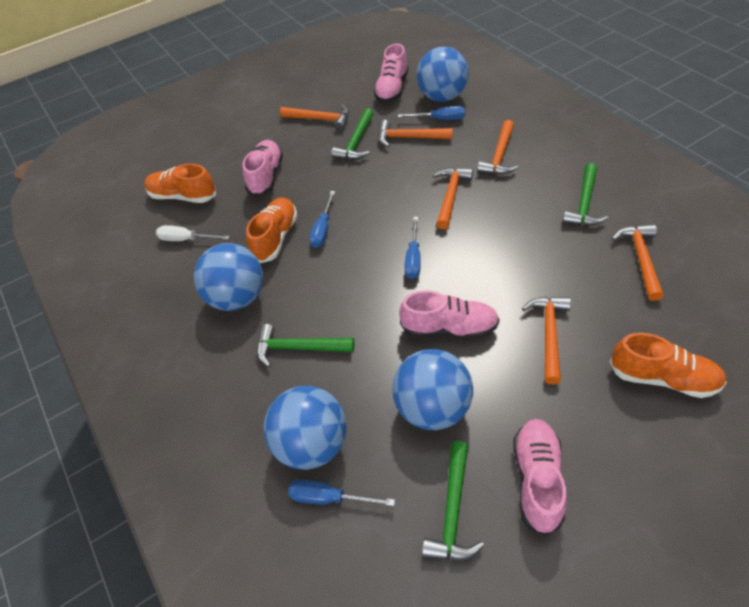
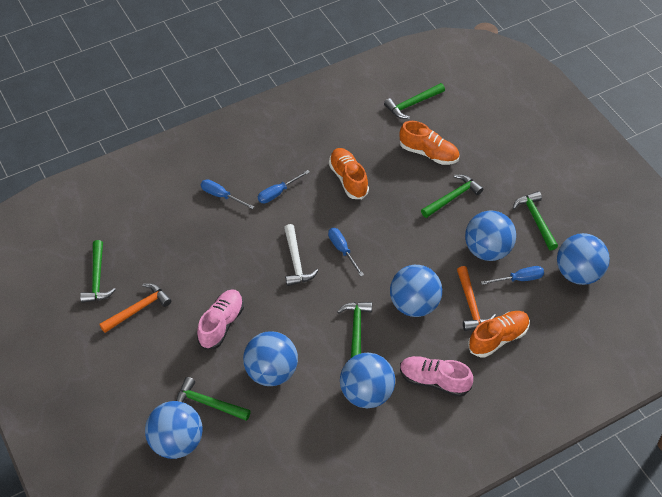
blue ball: 4 -> 6
green hammer: 4 -> 6
orange hammer: 6 -> 2
pink shoe: 4 -> 2
white hammer: 0 -> 1
white screwdriver: 1 -> 0

